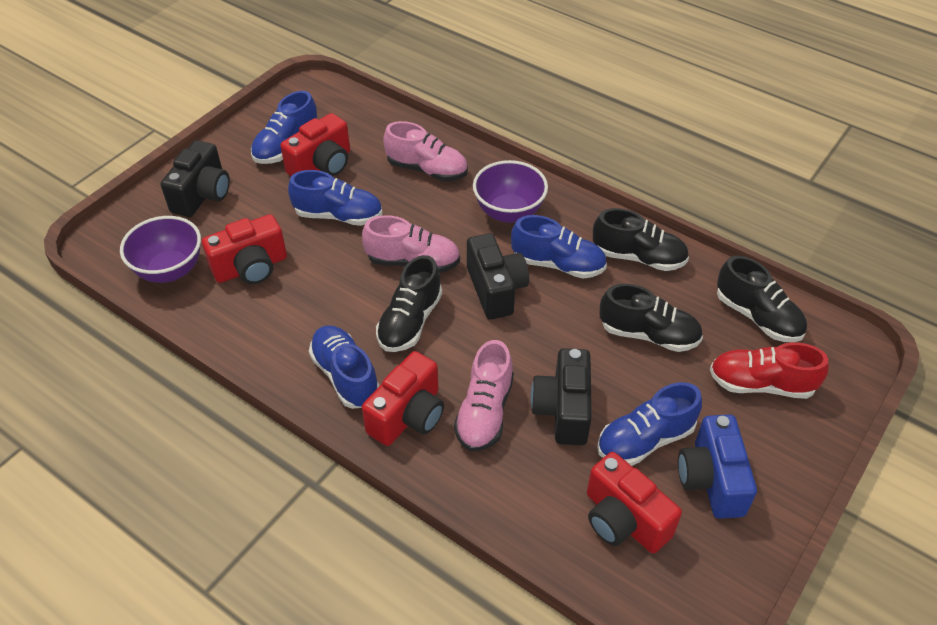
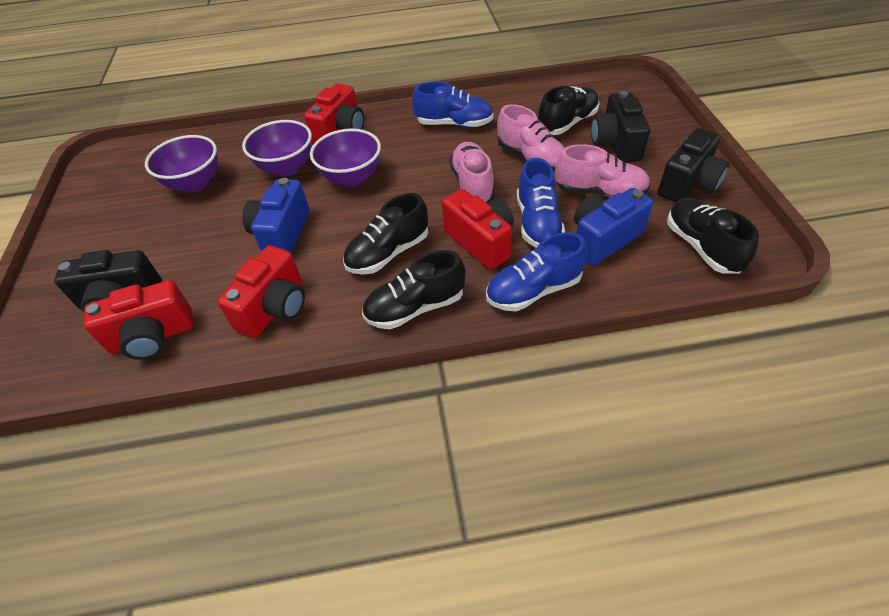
blue camera: 1 -> 2
blue shoe: 5 -> 3
purple bowl: 2 -> 3
red shoe: 1 -> 0

